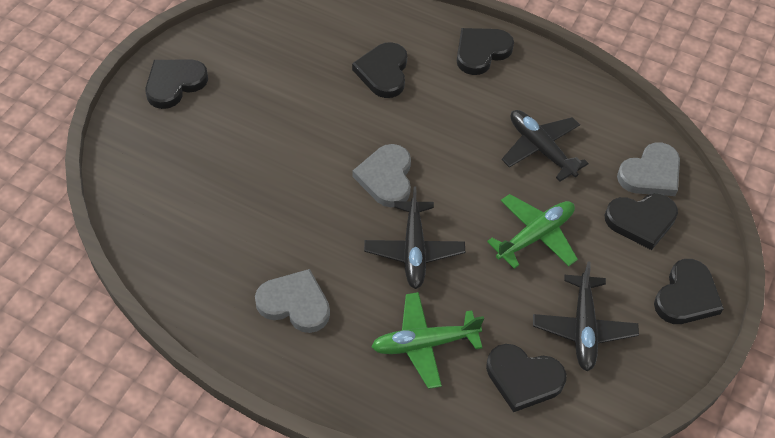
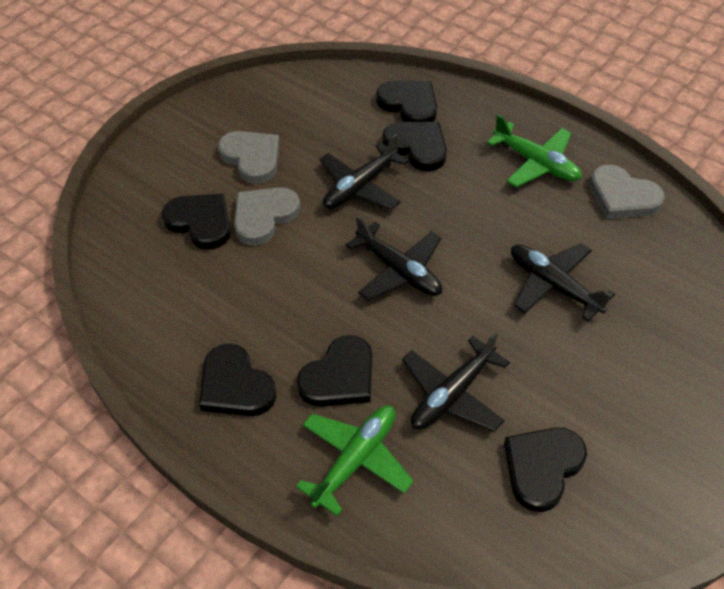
black plane: 3 -> 4

